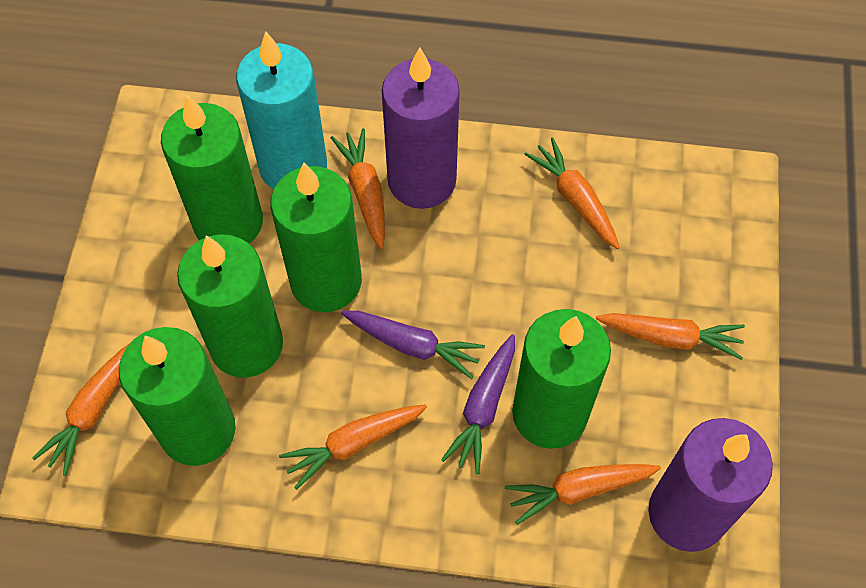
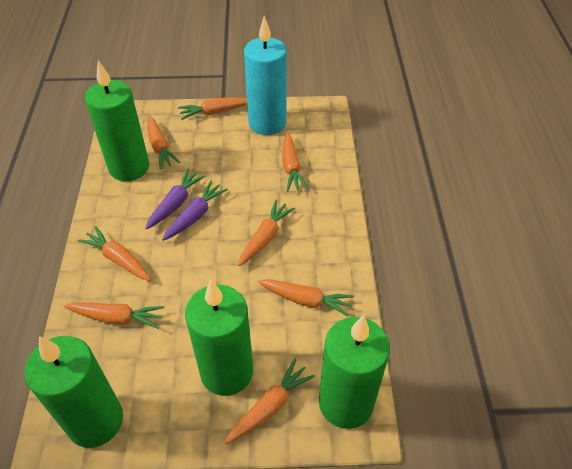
green candle: 5 -> 4
orange carrot: 6 -> 8
purple candle: 2 -> 0

